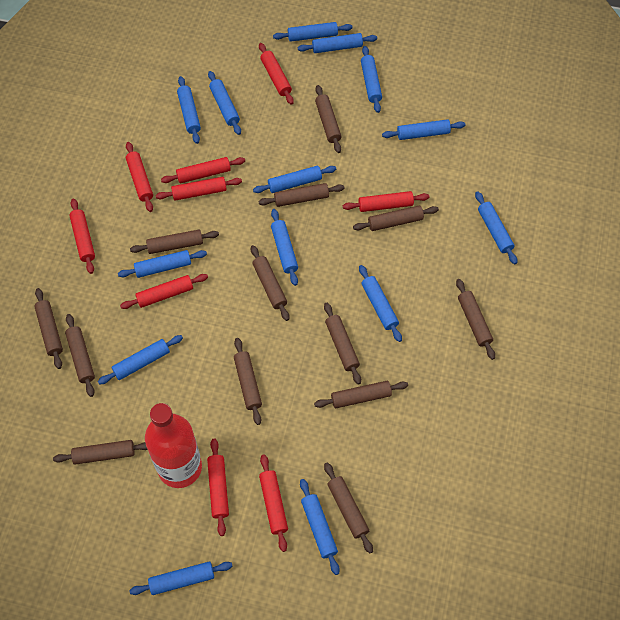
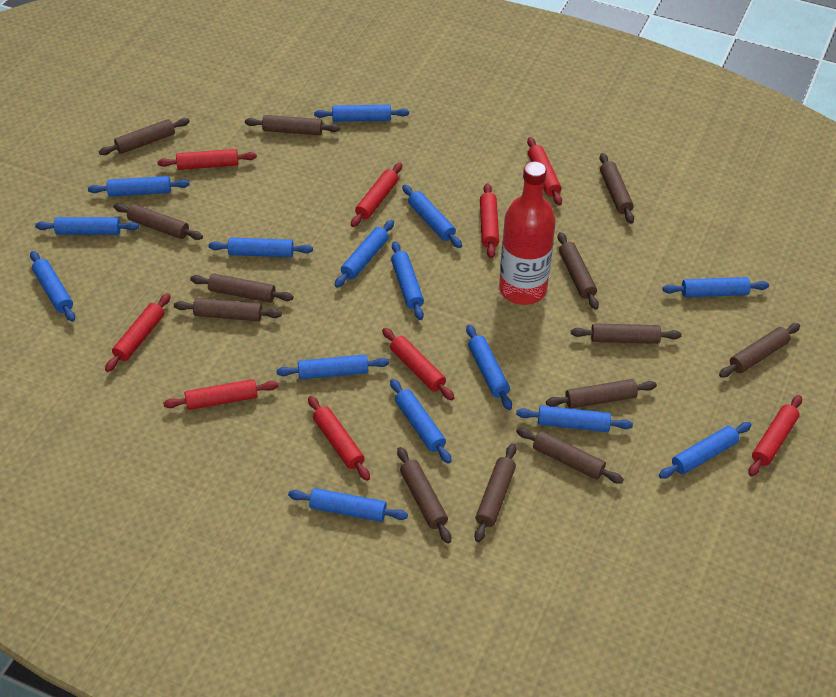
blue rolling pin: 14 -> 15

